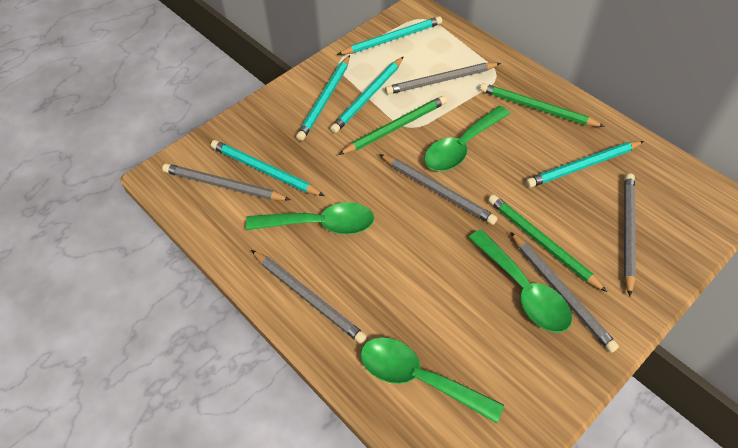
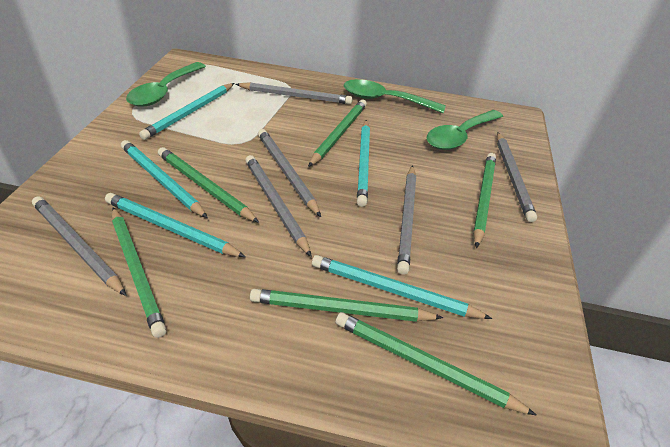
green pencil: 3 -> 6
green spoon: 4 -> 3

